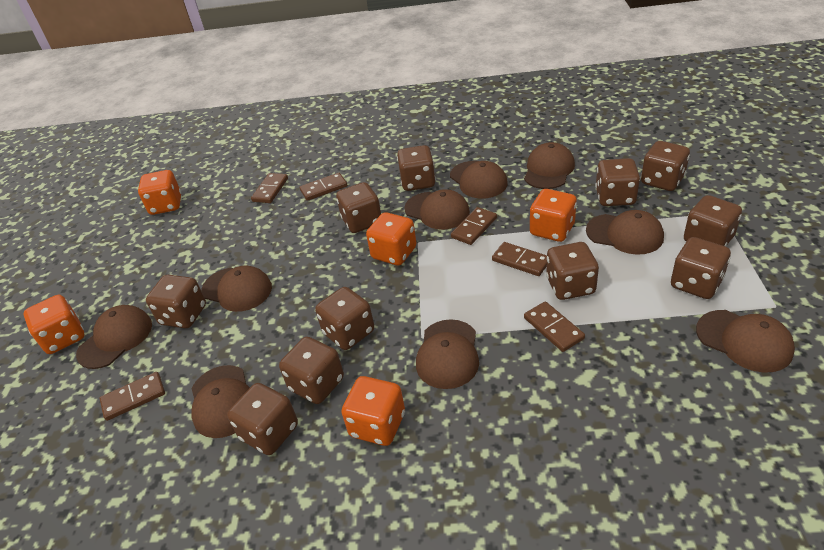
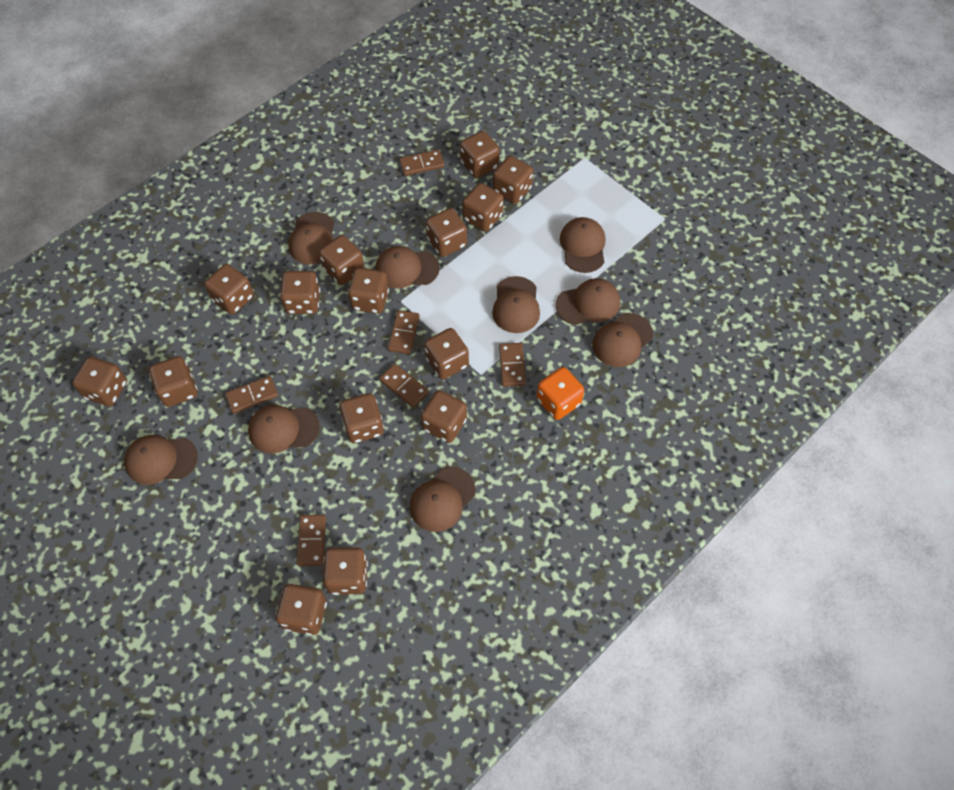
brown dice: 11 -> 15
orange dice: 5 -> 1

